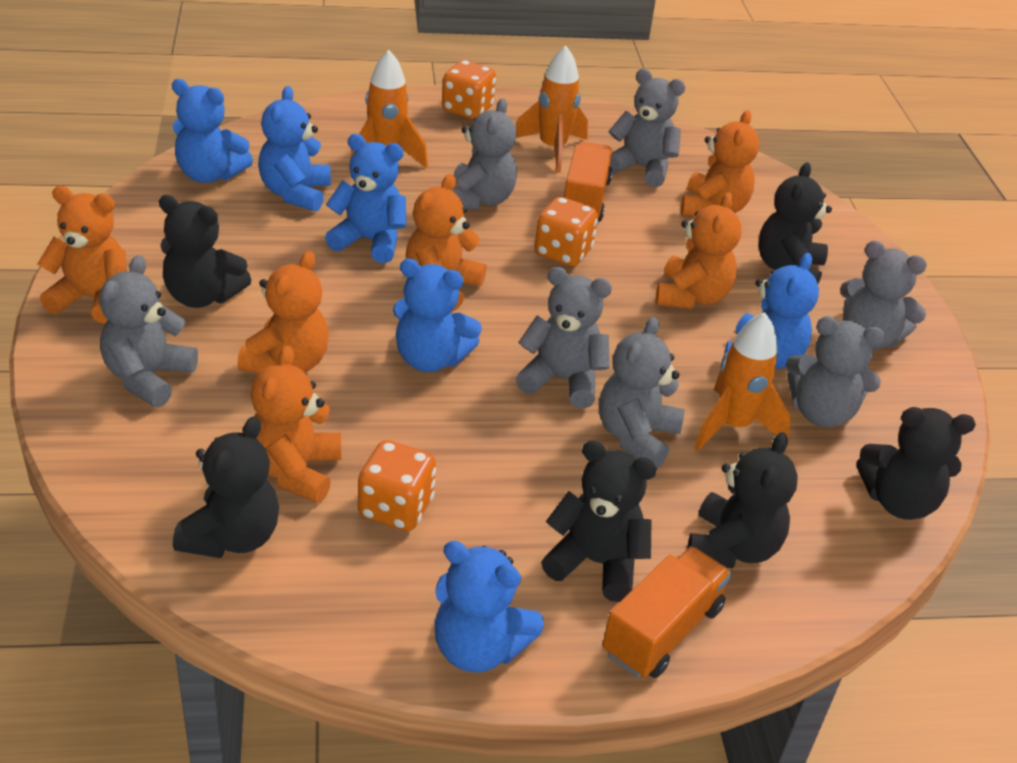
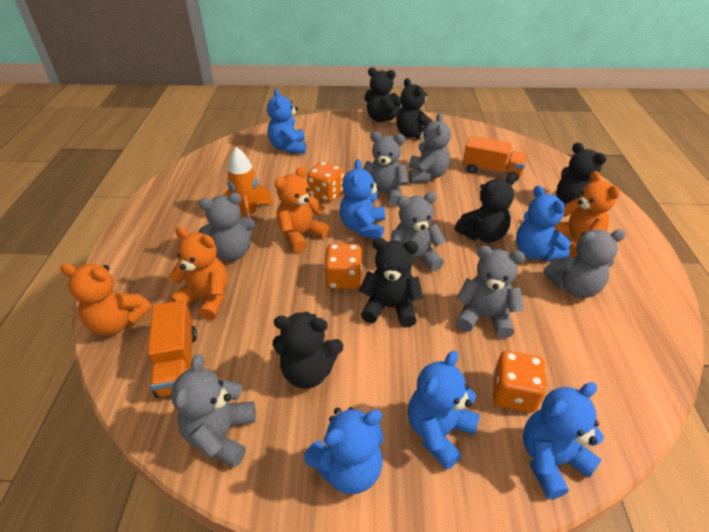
orange rocket: 3 -> 1
orange teddy bear: 6 -> 4

